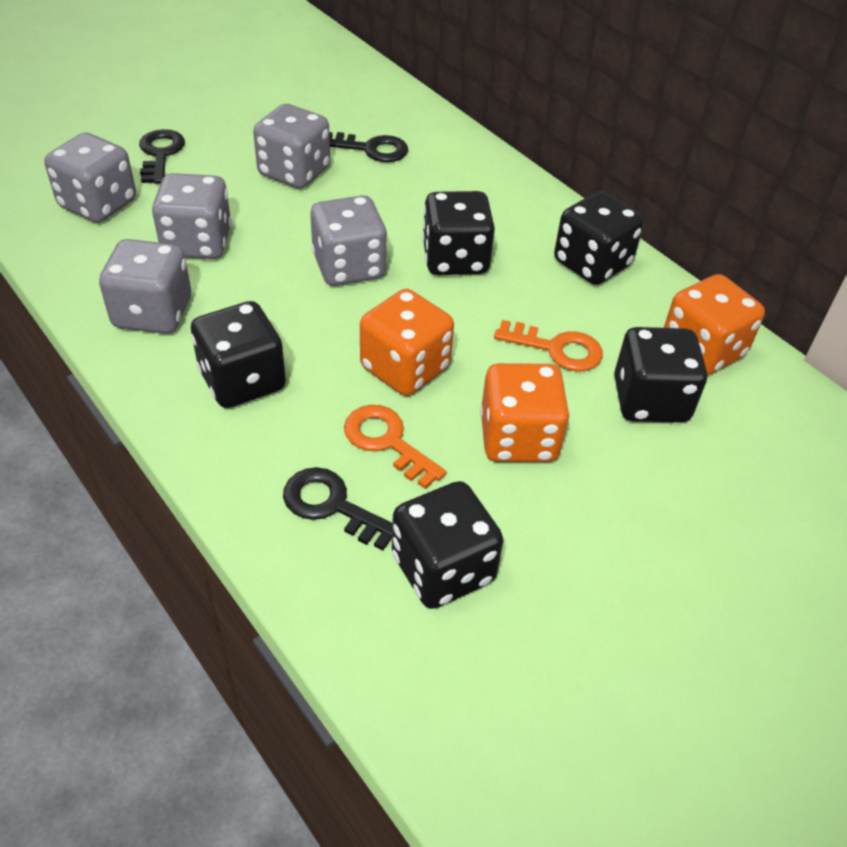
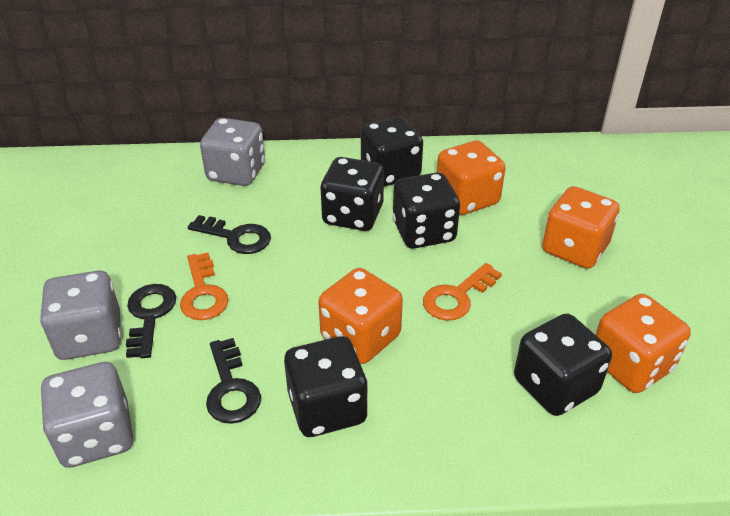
grey dice: 5 -> 3
orange dice: 3 -> 4

